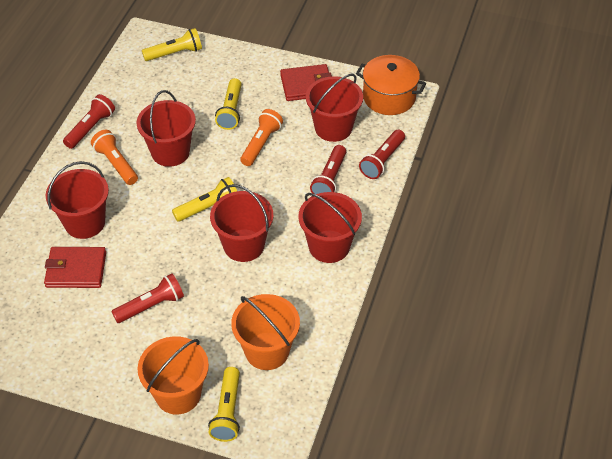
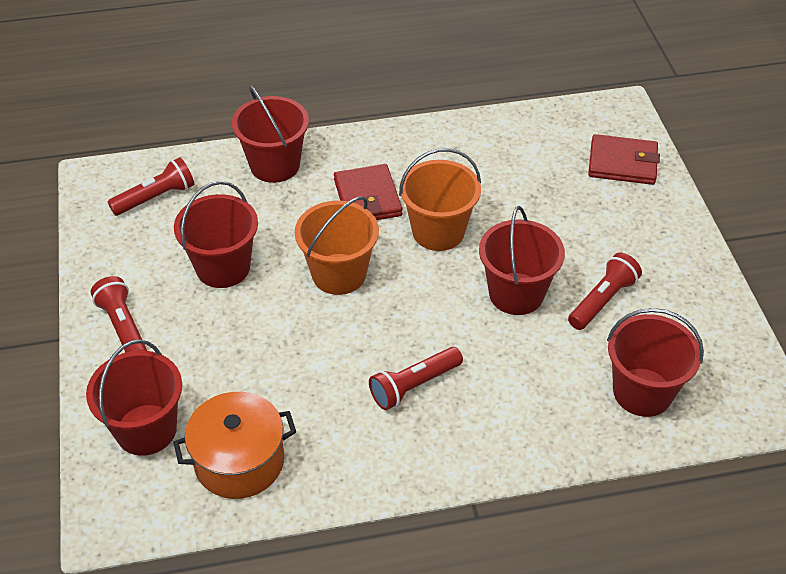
orange flashlight: 2 -> 0
yellow flashlight: 4 -> 0

